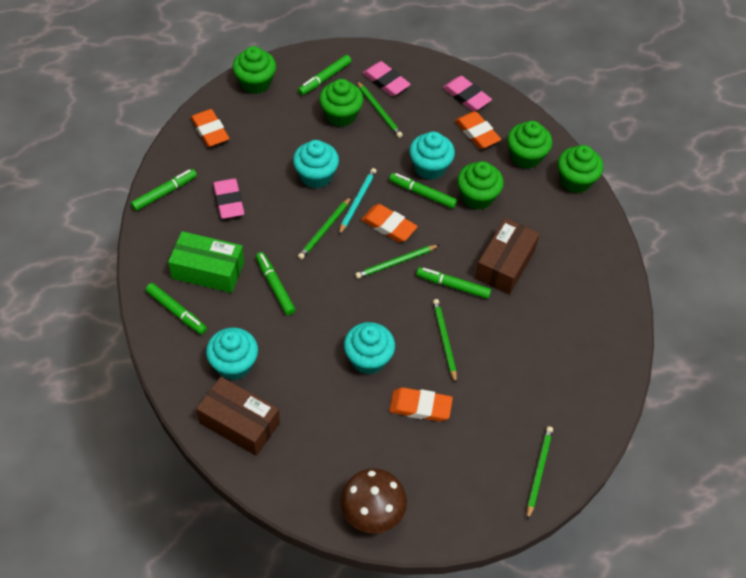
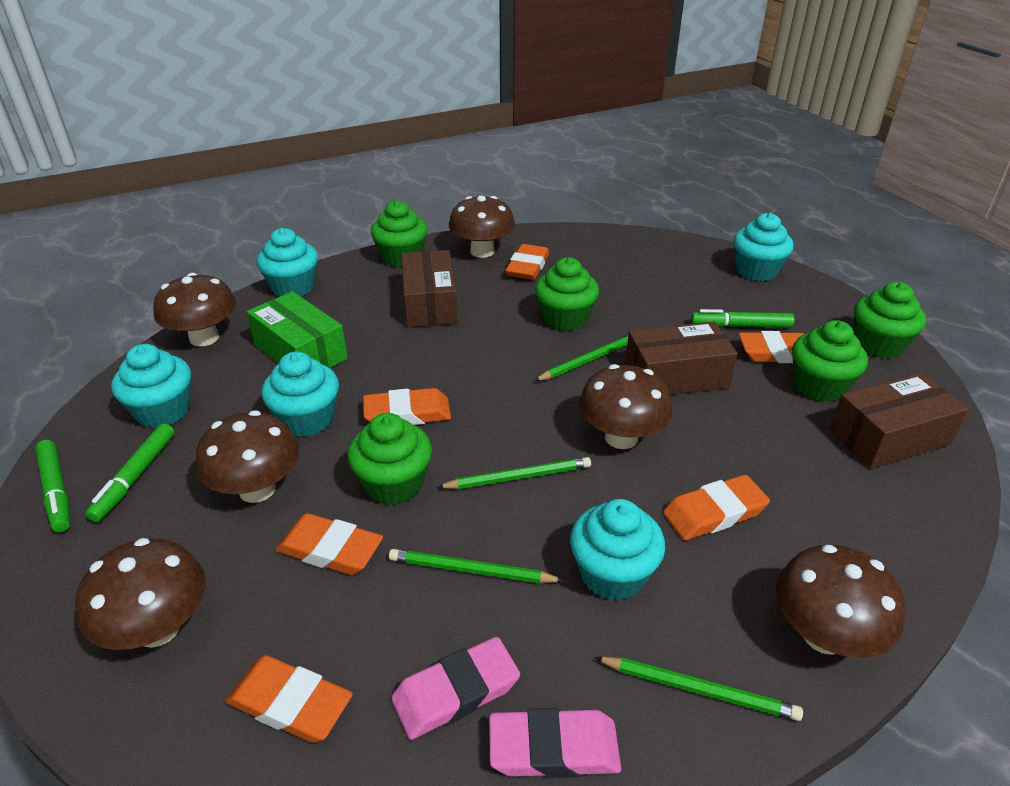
brown box: 2 -> 3
brown mushroom: 1 -> 6
green marker: 6 -> 3
green pencil: 5 -> 4
orange eraser: 4 -> 6
pink eraser: 3 -> 2
turquoise cupcake: 4 -> 5
turquoise pencil: 1 -> 0

